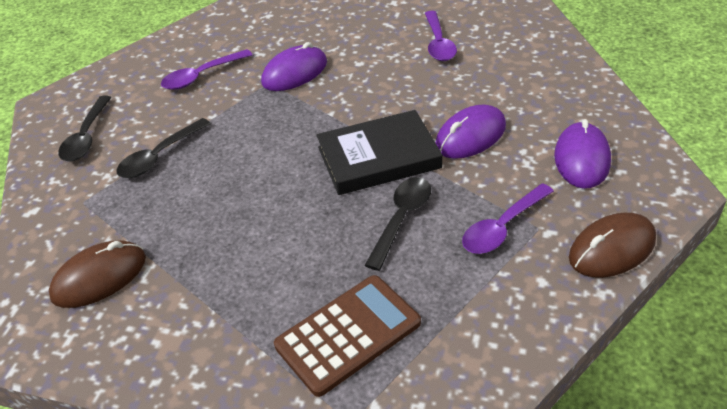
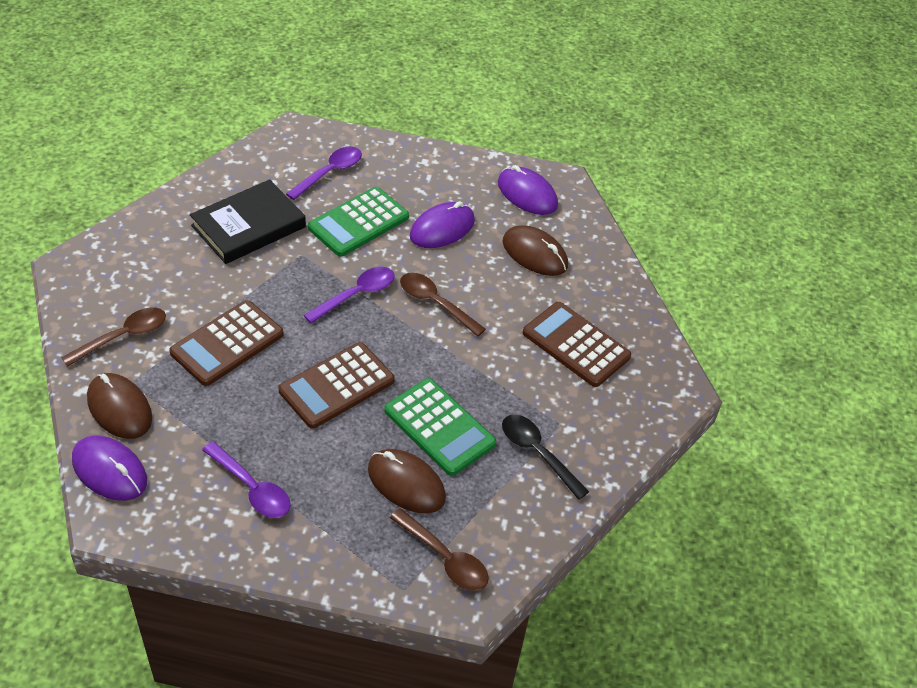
black spoon: 3 -> 1
brown calculator: 1 -> 3
brown mouse: 2 -> 3
brown spoon: 0 -> 3
green calculator: 0 -> 2

